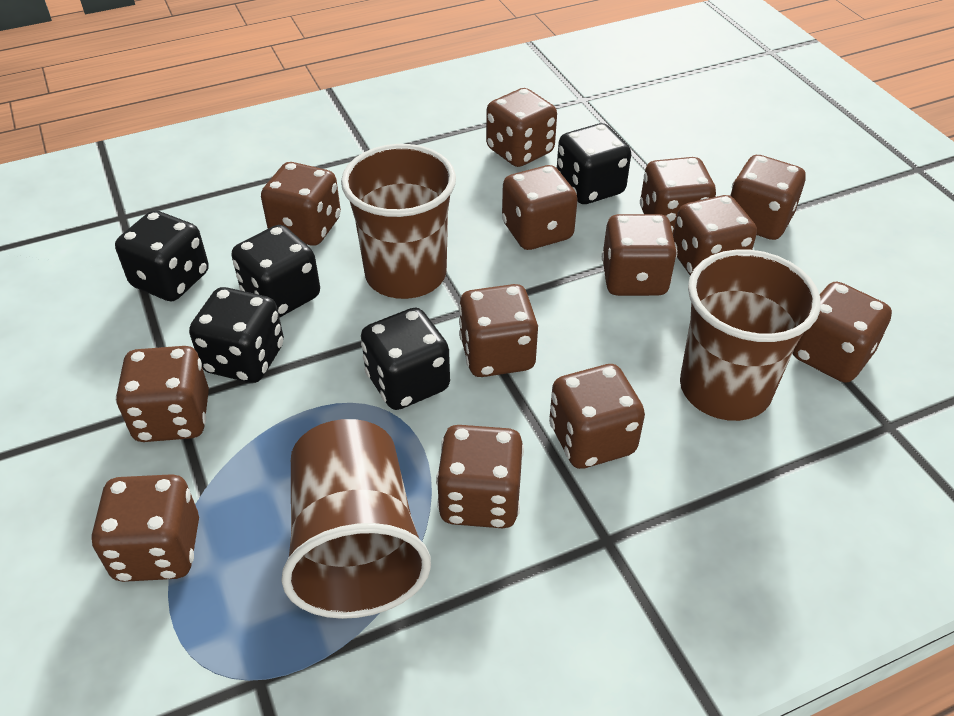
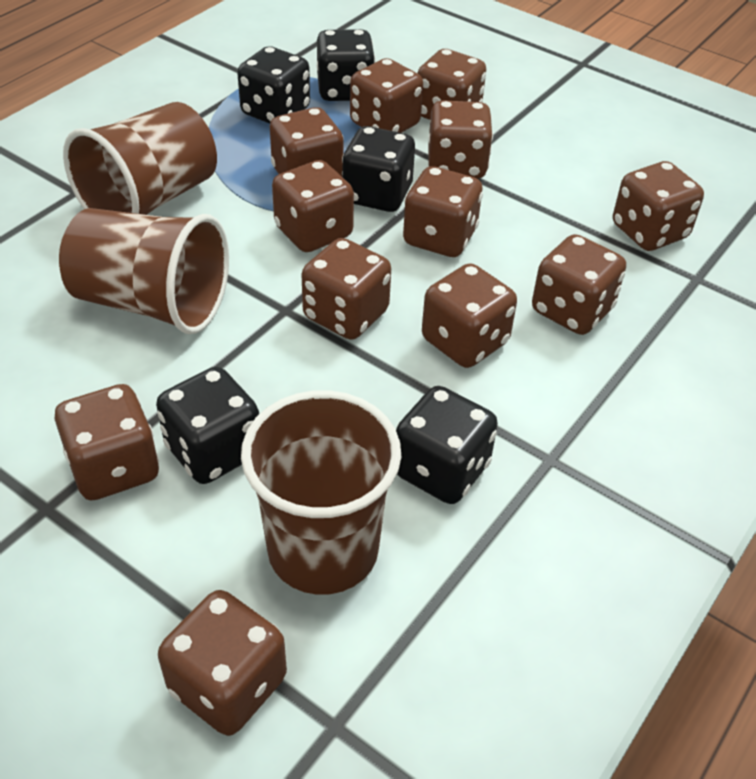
brown dice: 13 -> 12

